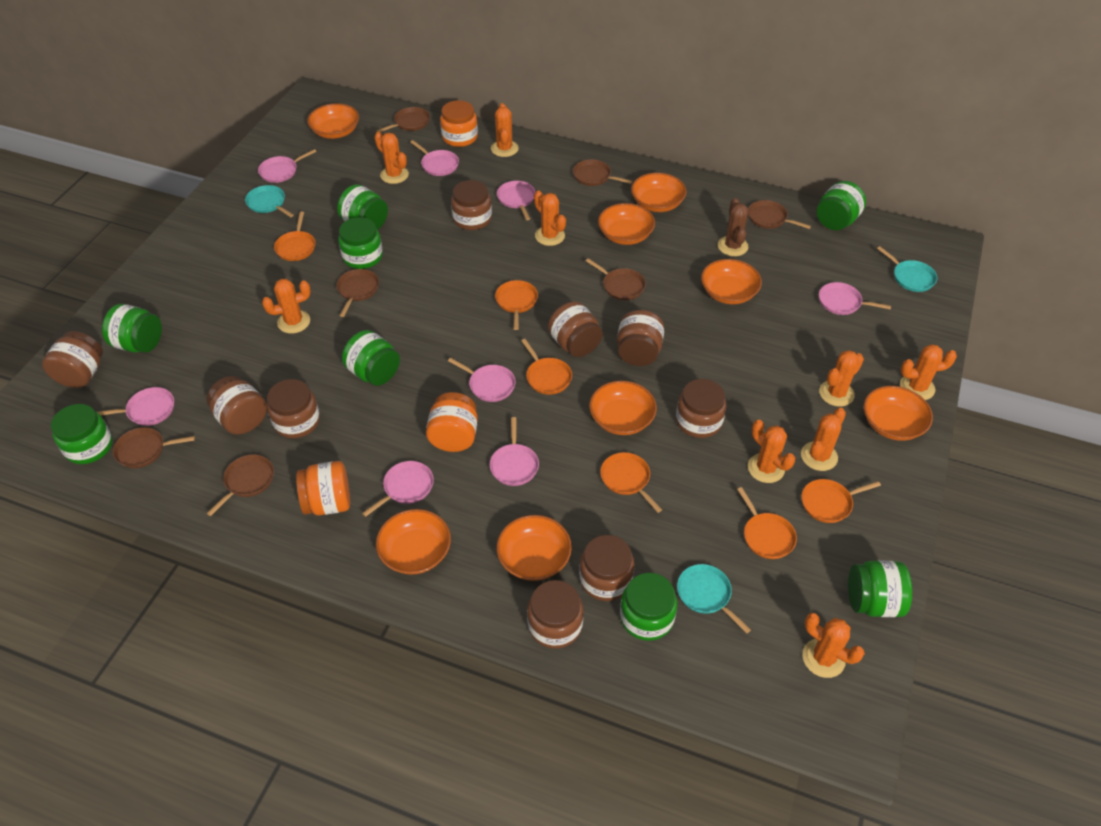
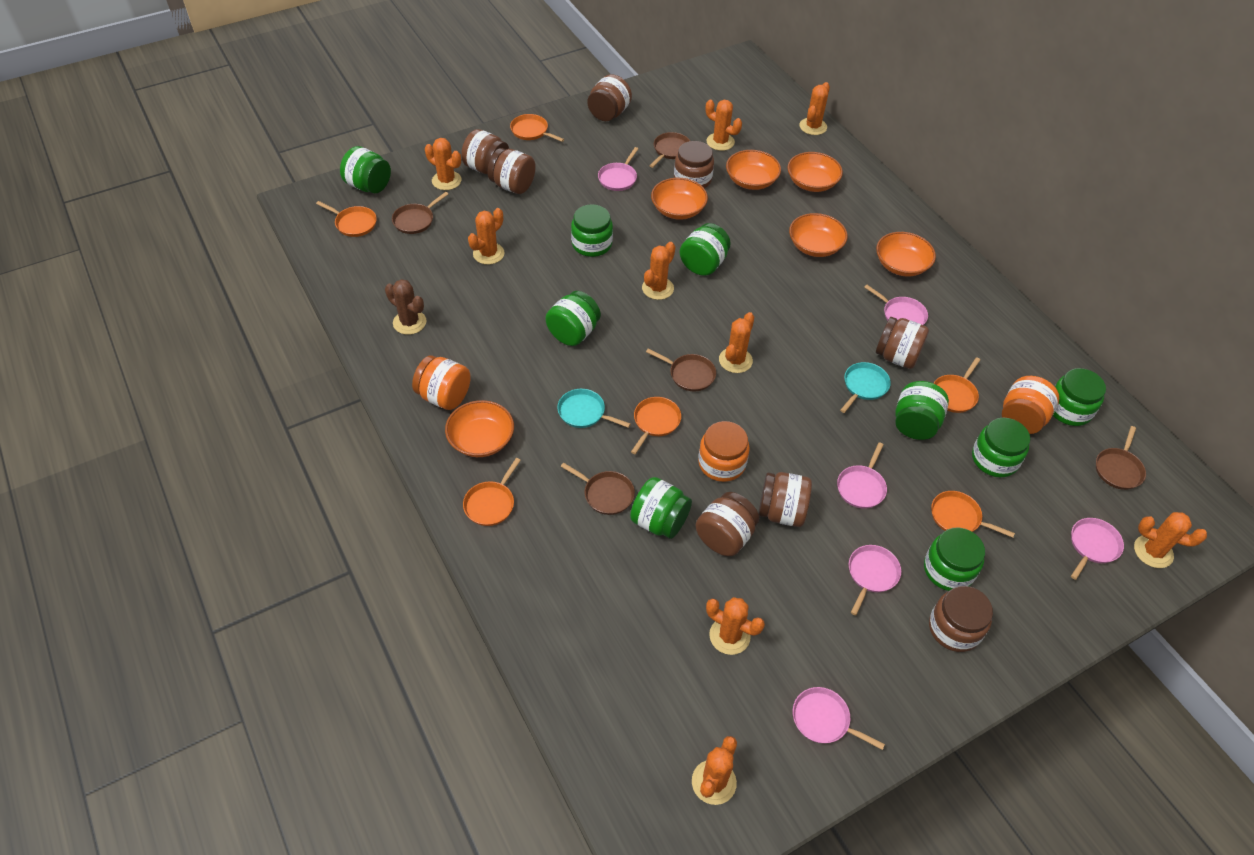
brown jar: 9 -> 8
brown pan: 7 -> 5
green jar: 8 -> 9
orange bowl: 8 -> 6
pink pan: 8 -> 6
turquoise pan: 3 -> 2

